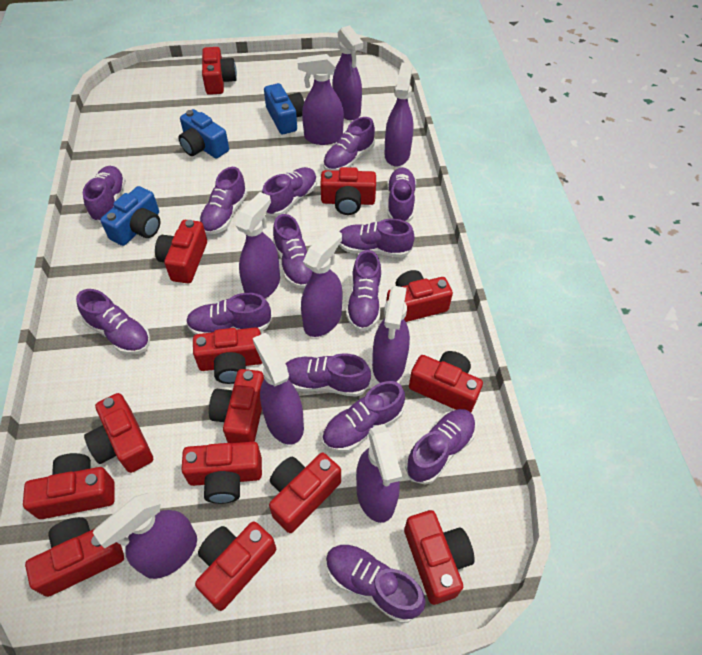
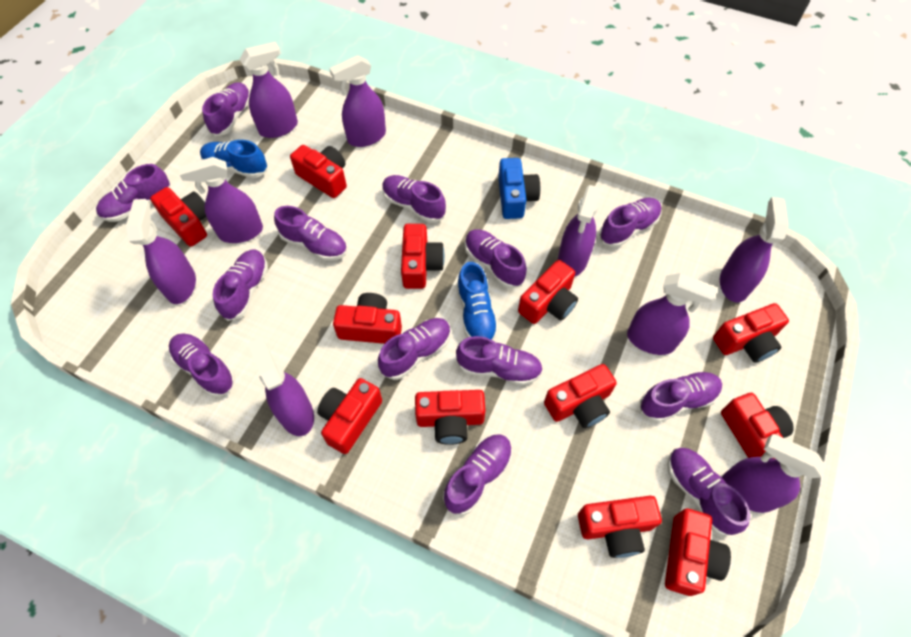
blue camera: 3 -> 1
blue shoe: 0 -> 2
purple shoe: 14 -> 13
red camera: 14 -> 12

